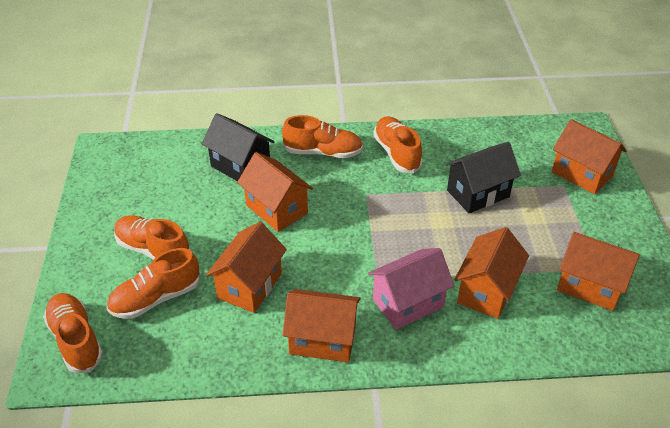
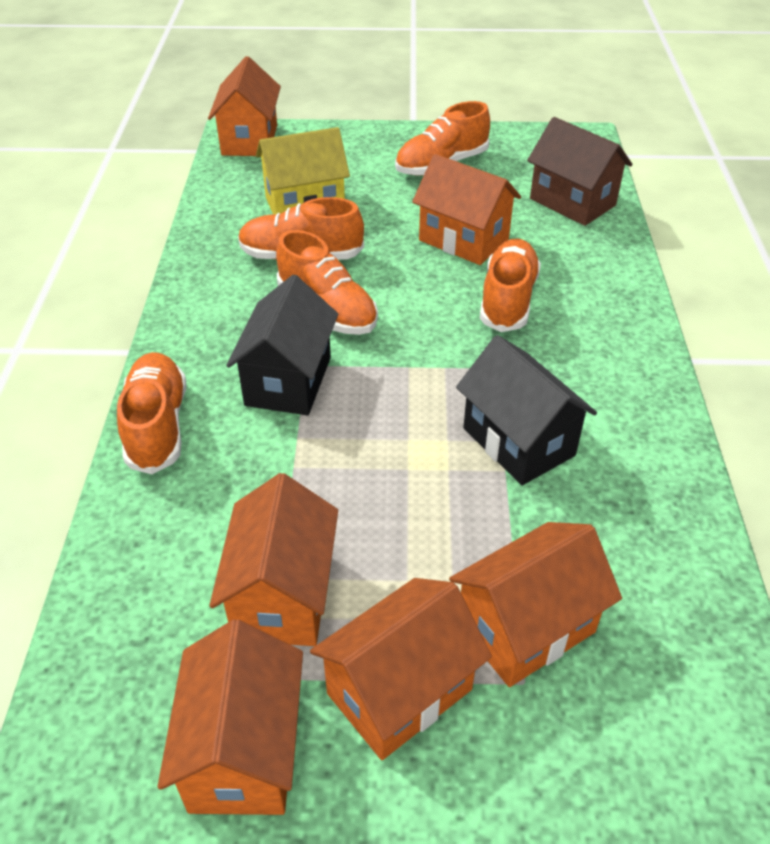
brown house: 0 -> 1
pink house: 1 -> 0
yellow house: 0 -> 1

